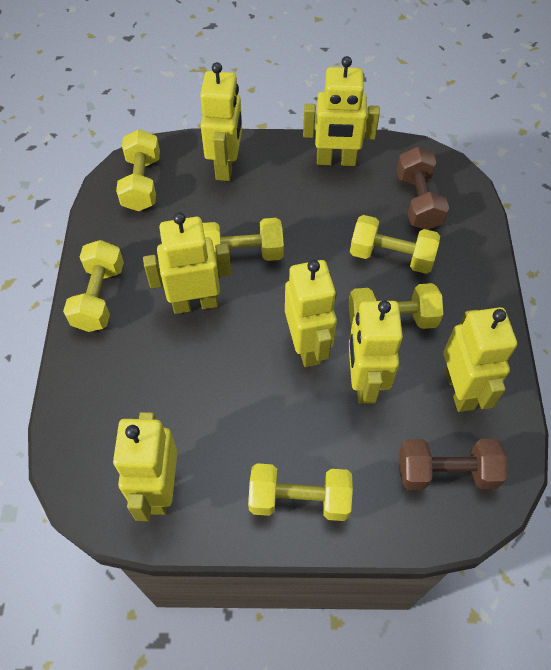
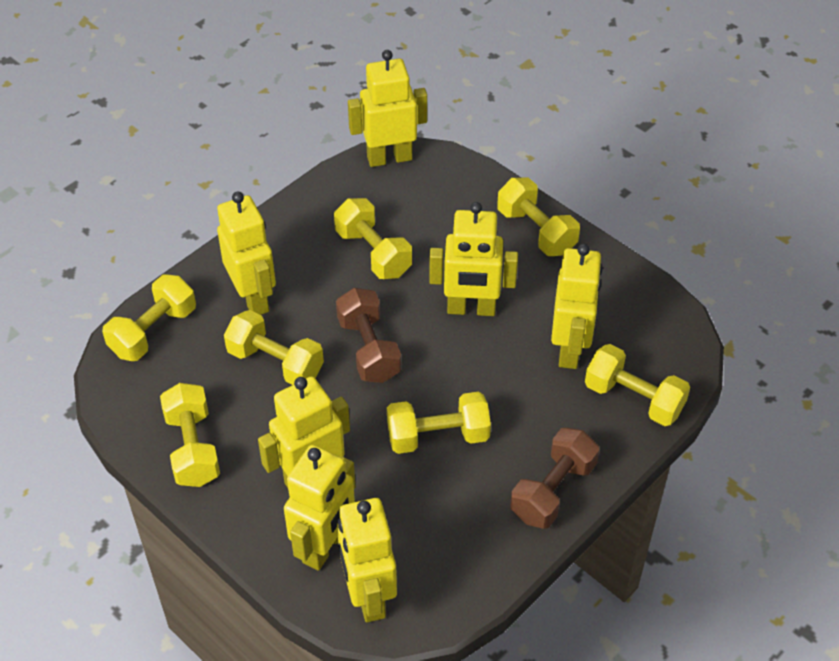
yellow dumbbell: 6 -> 7

